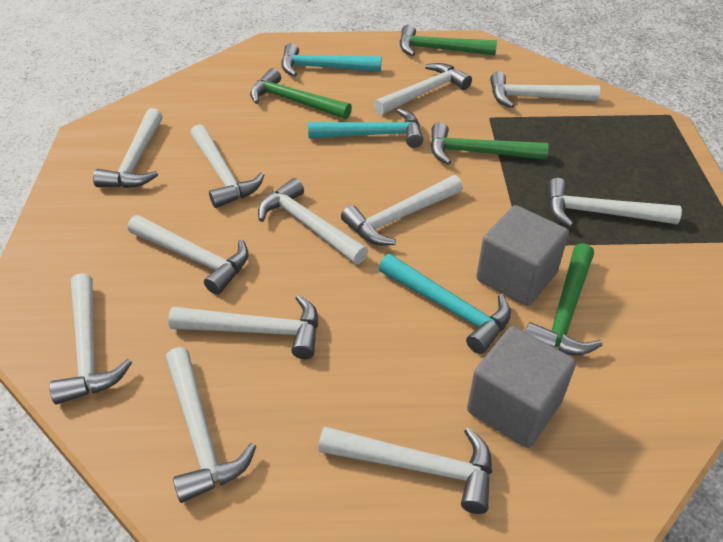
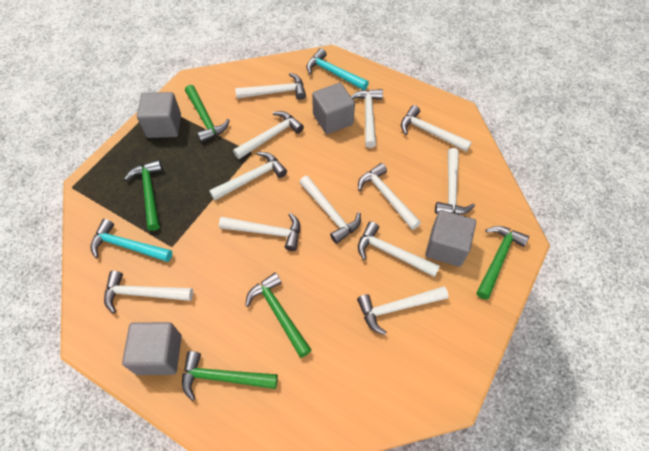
green hammer: 4 -> 5
grey cube: 2 -> 4
turquoise hammer: 3 -> 2

